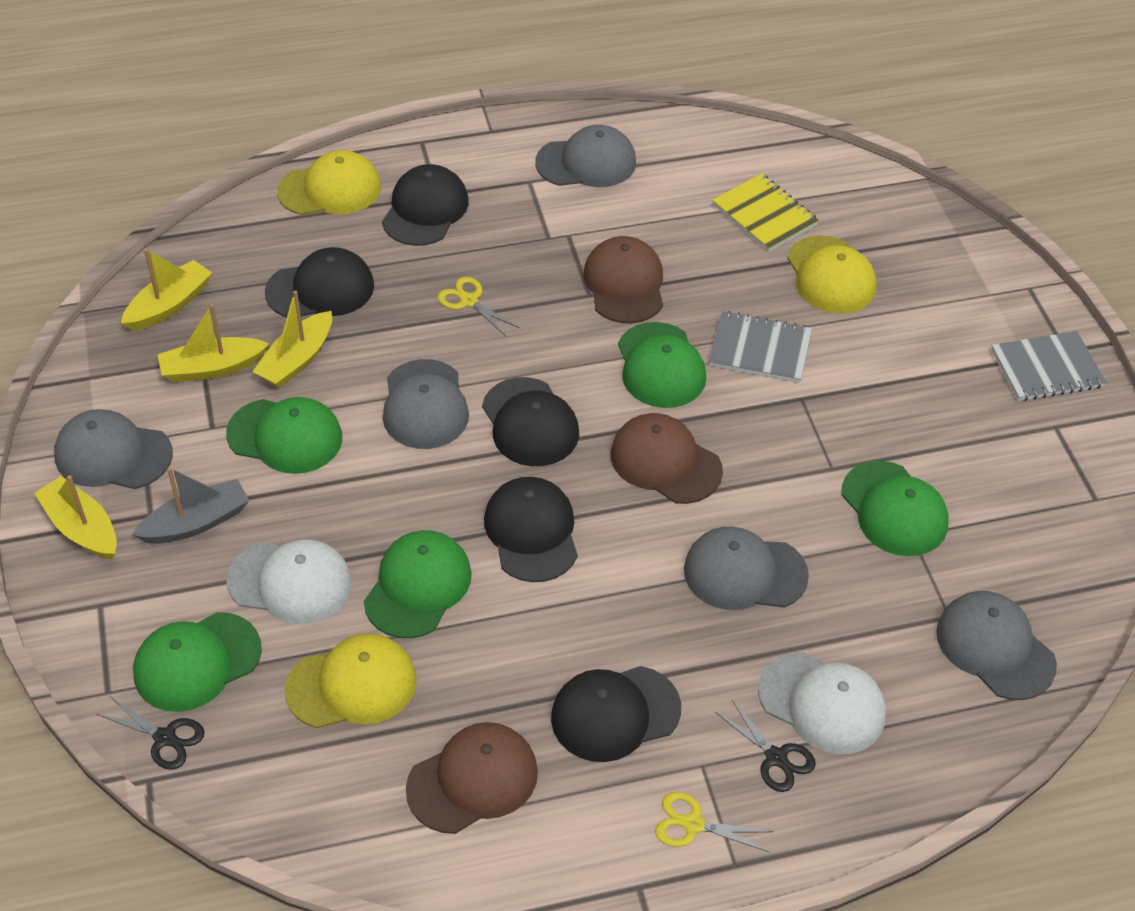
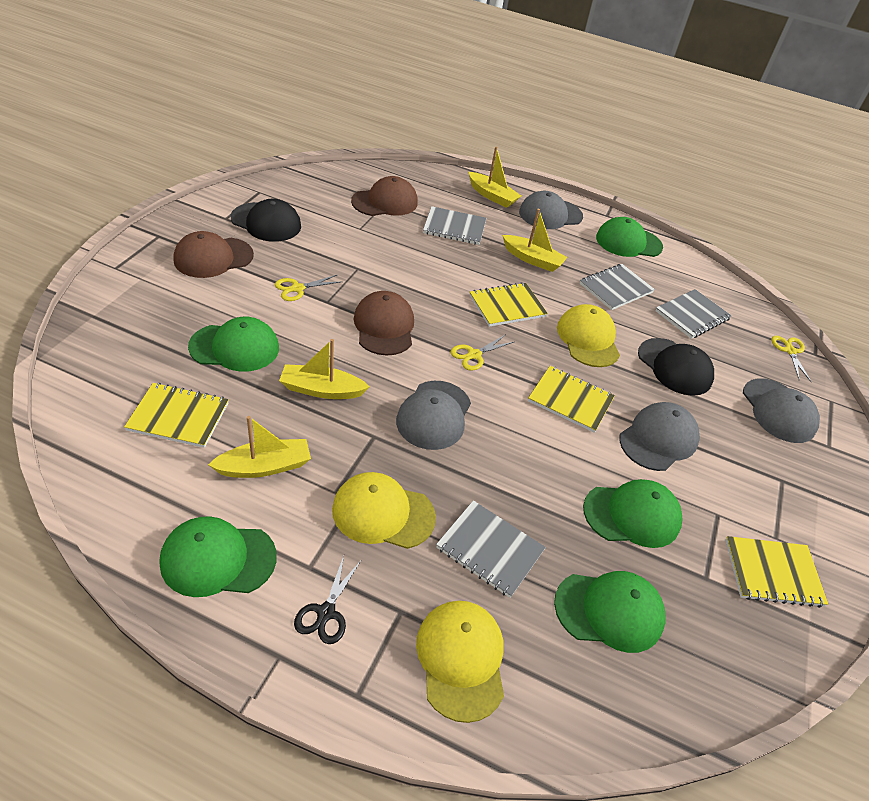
black cap: 5 -> 2
black scissors: 2 -> 1
grey boat: 1 -> 0
grey cap: 5 -> 4
grey notebook: 2 -> 4
white cap: 2 -> 0
yellow notebook: 1 -> 4
yellow scissors: 2 -> 3

